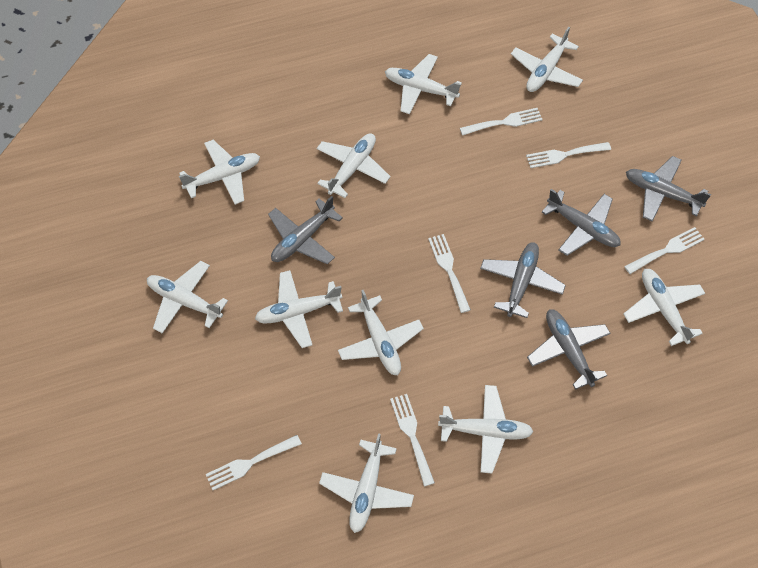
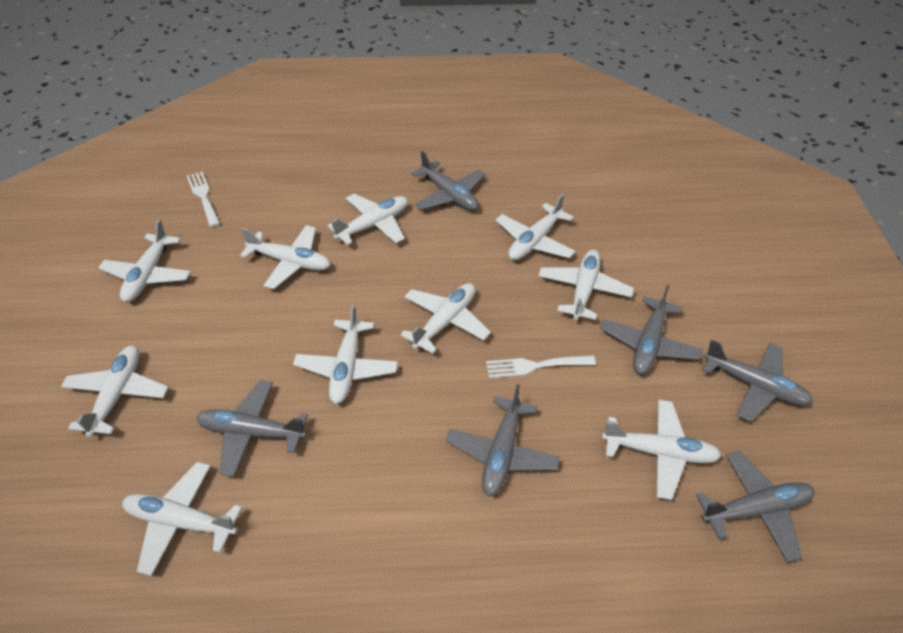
grey plane: 5 -> 6
white fork: 6 -> 2

